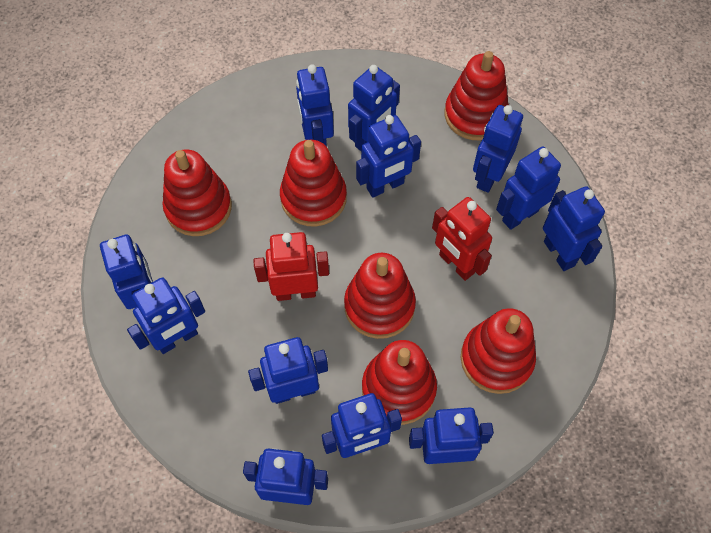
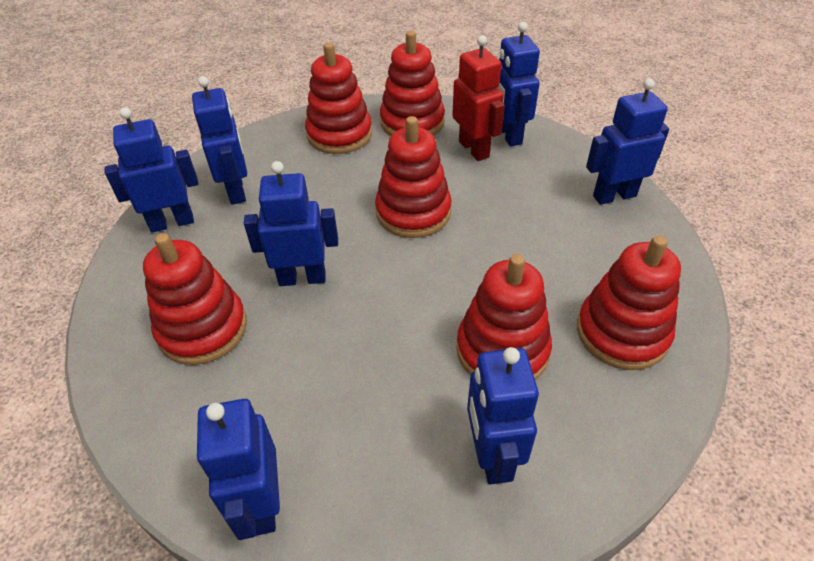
blue robot: 12 -> 7
red robot: 2 -> 1

